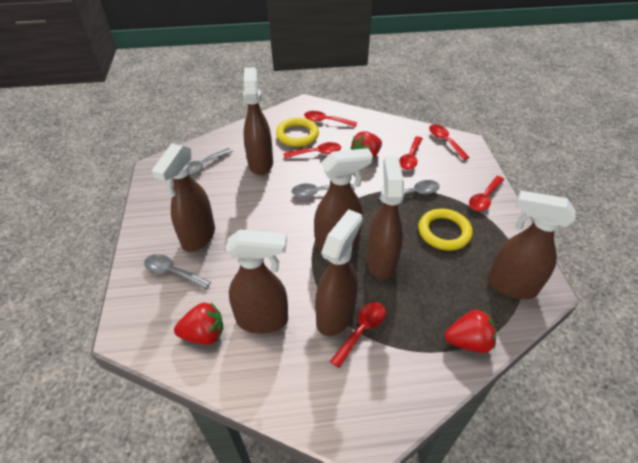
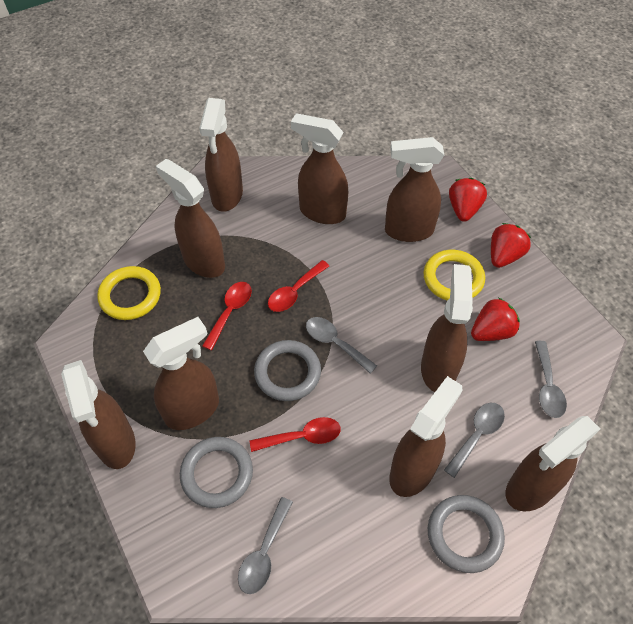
brown spray bottle: 7 -> 9
grey ring: 0 -> 3
red spoon: 6 -> 3

